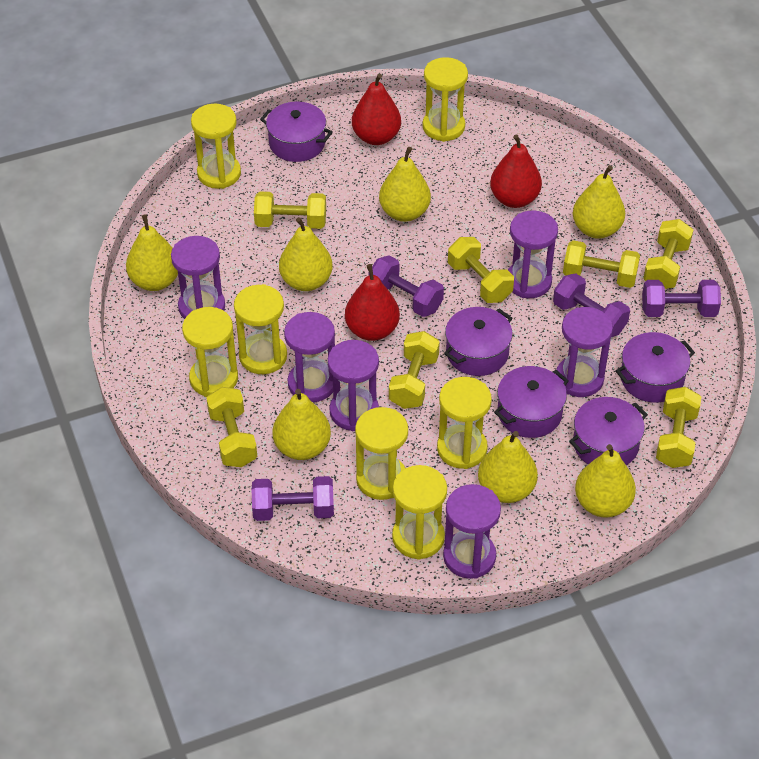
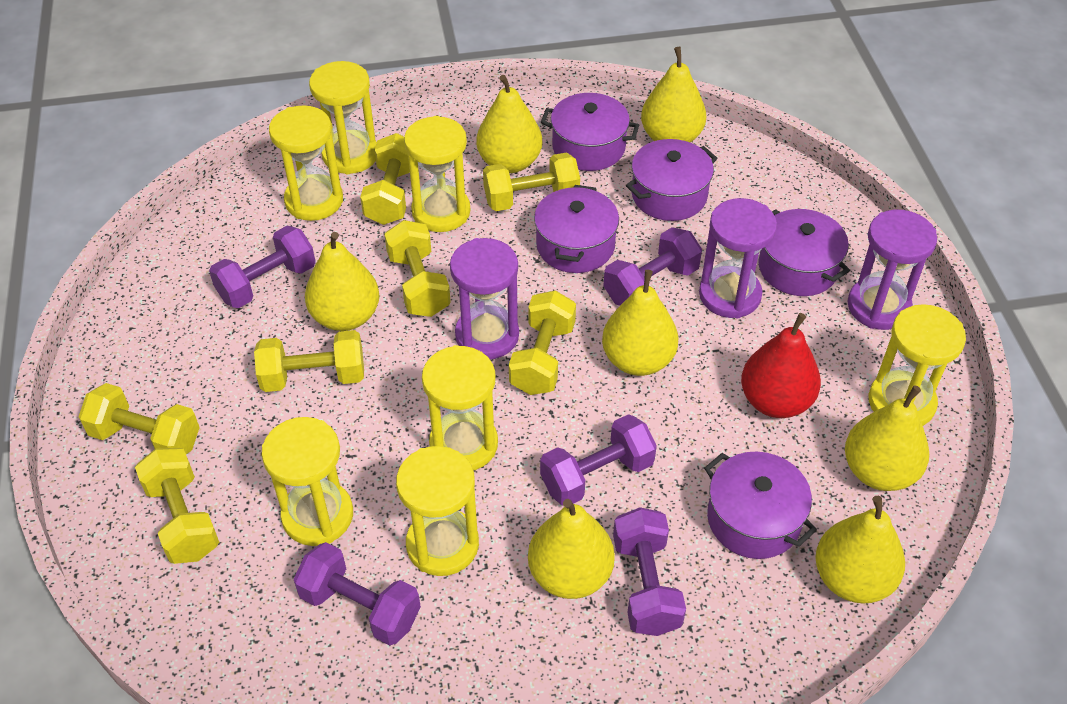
purple dumbbell: 4 -> 5
purple hourglass: 6 -> 3
red pear: 3 -> 1

